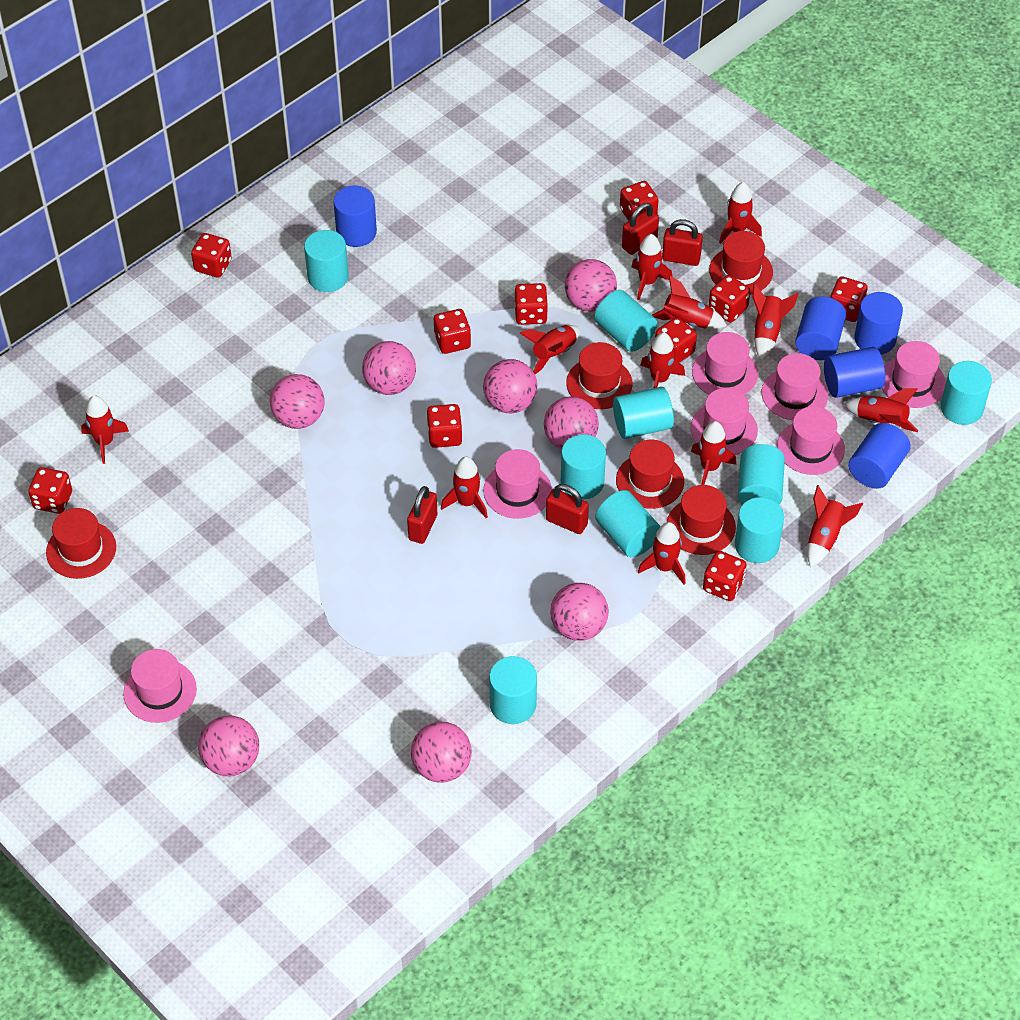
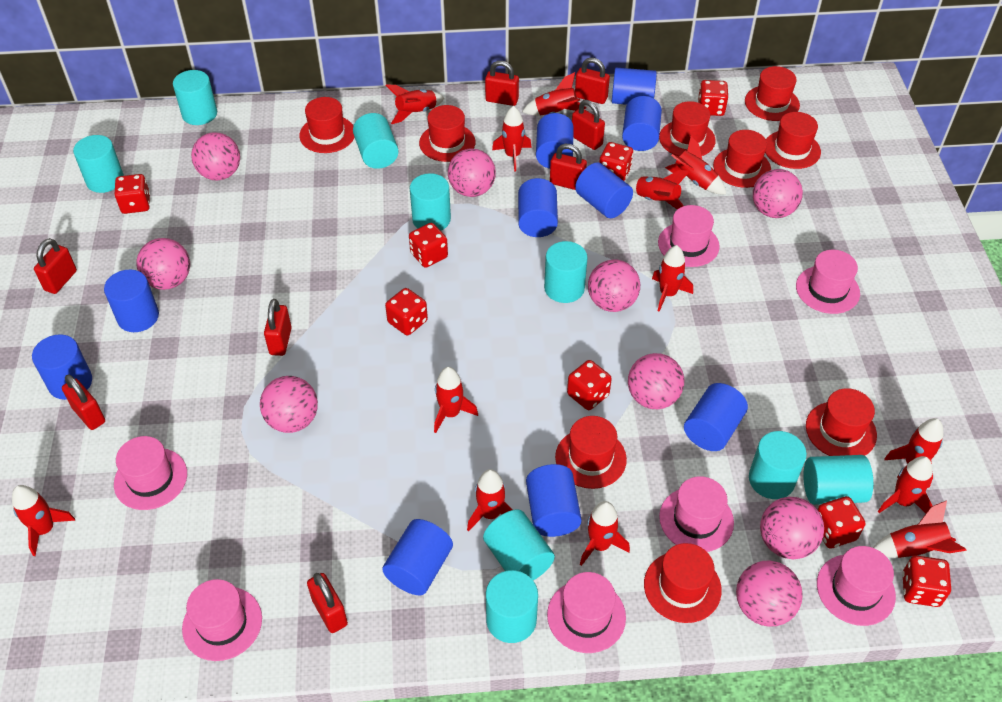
blue cylinder: 5 -> 10
pink ball: 8 -> 9
red dice: 10 -> 8
red hat: 5 -> 9
red padlock: 4 -> 8
red rocket: 12 -> 13

